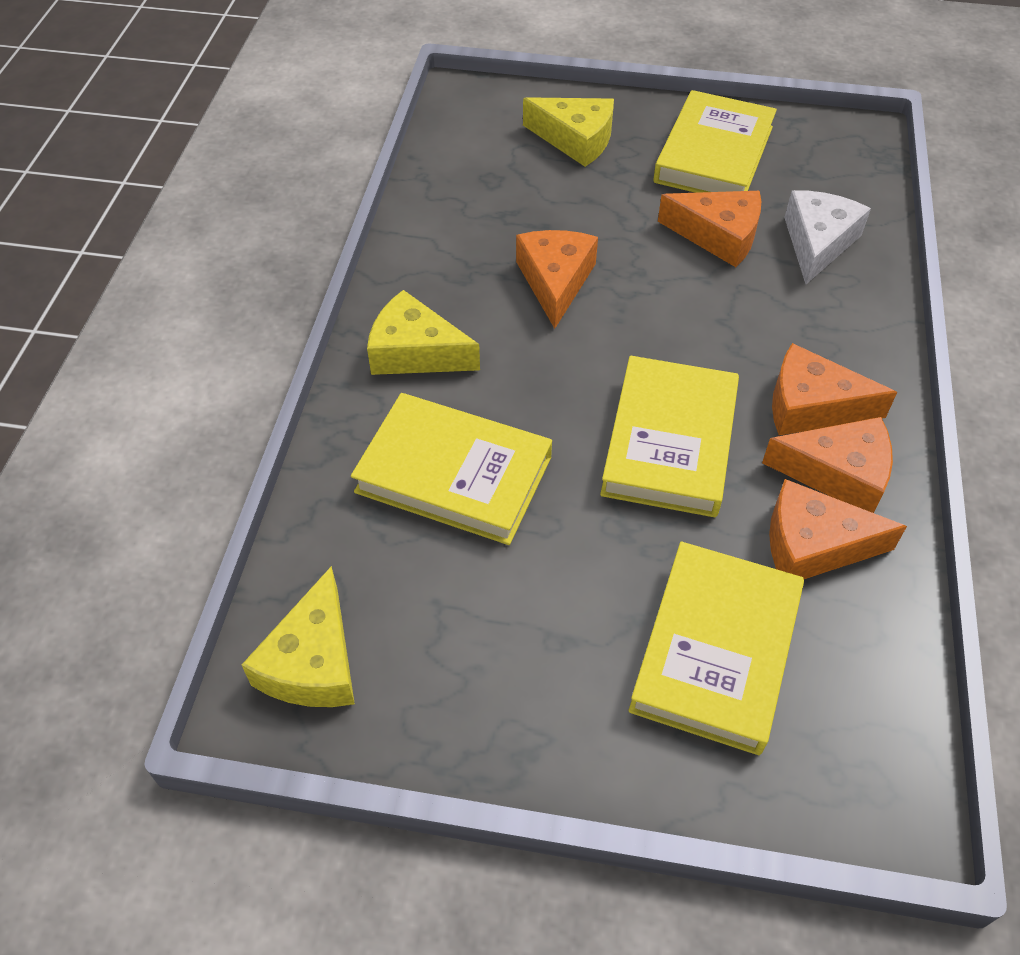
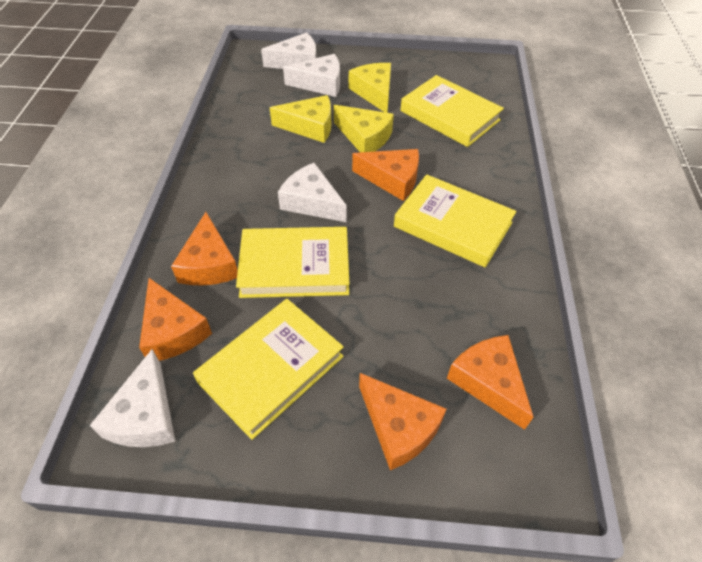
white cheese: 1 -> 4

